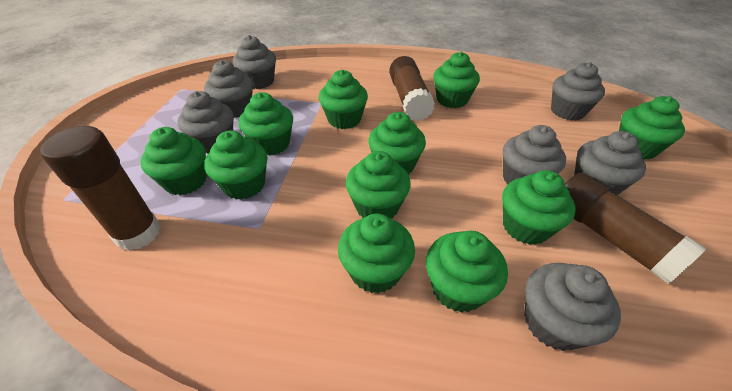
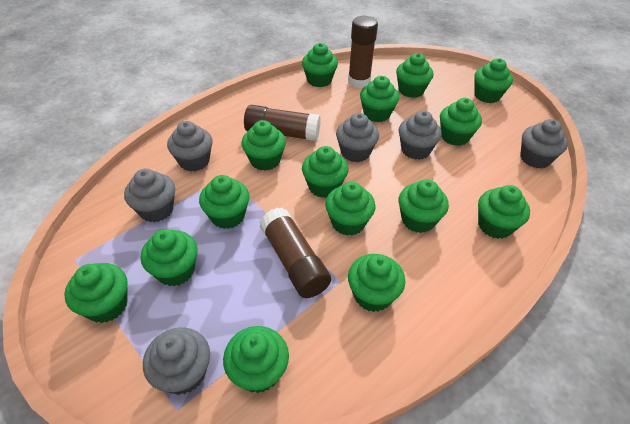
green cupcake: 11 -> 15
grey cupcake: 7 -> 6

